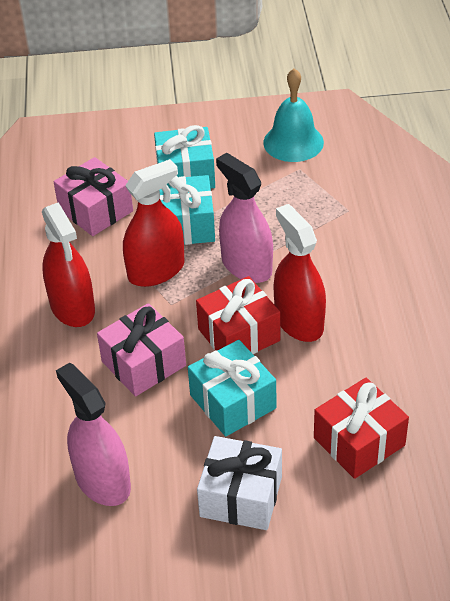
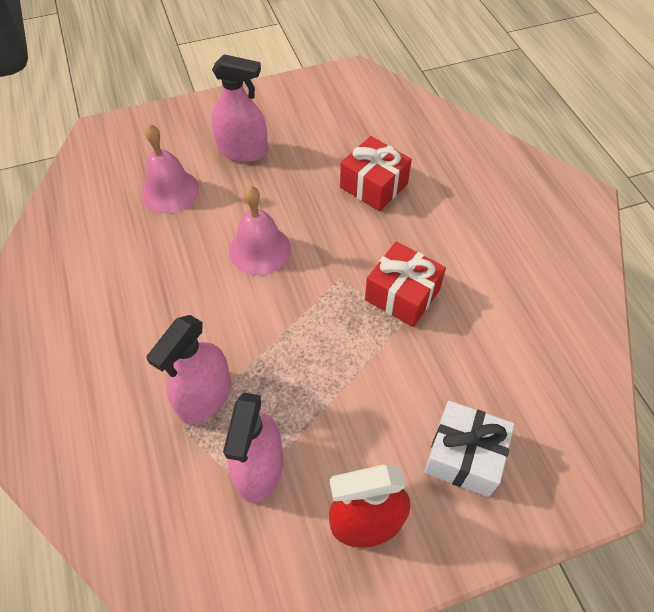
pink bell: 0 -> 2
pink gift: 2 -> 0
pink spray bottle: 2 -> 3
red spray bottle: 3 -> 1
turquoise bell: 1 -> 0
turquoise gift: 3 -> 0

